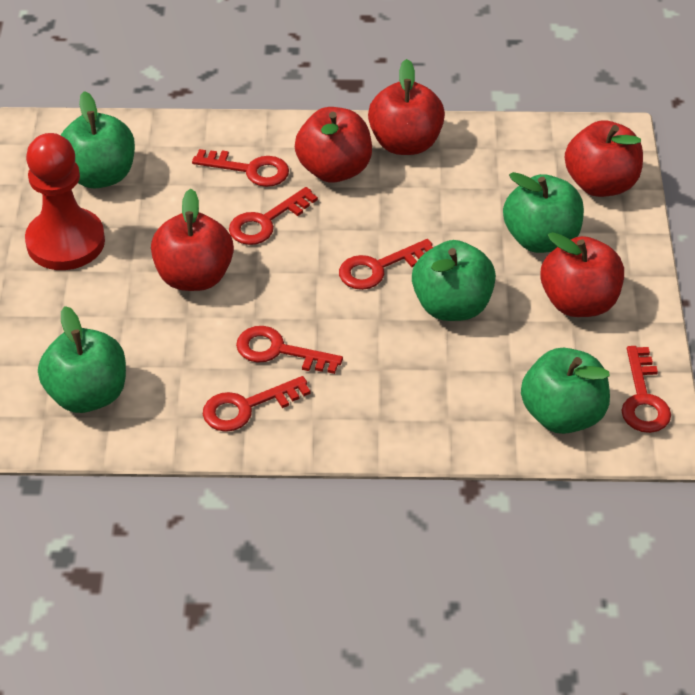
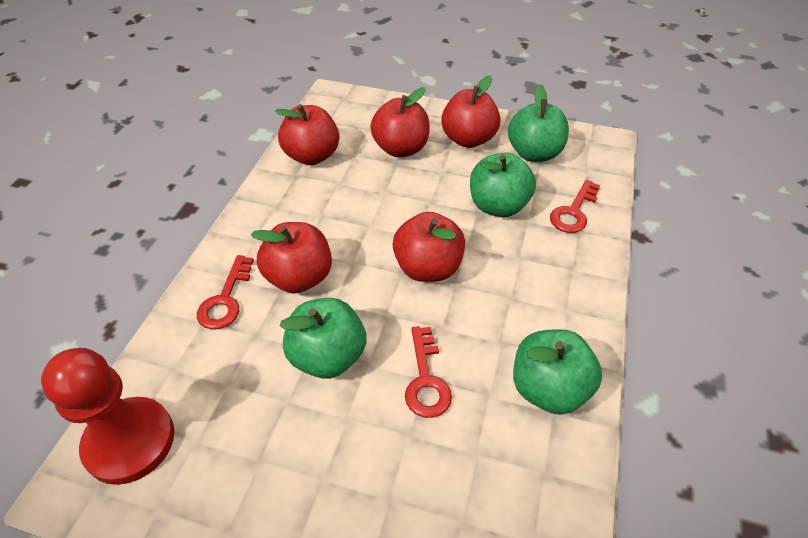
green apple: 5 -> 4
red key: 6 -> 3

